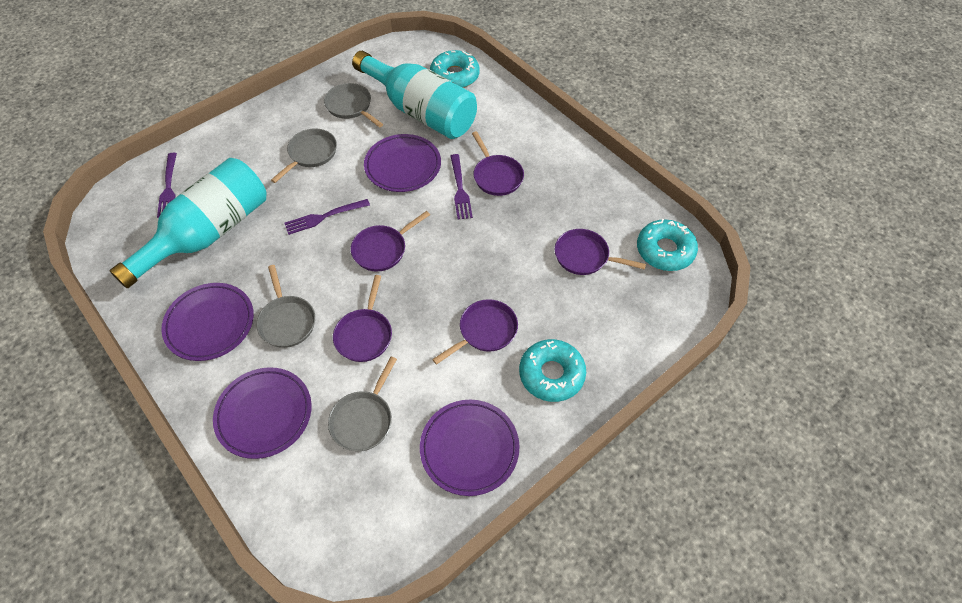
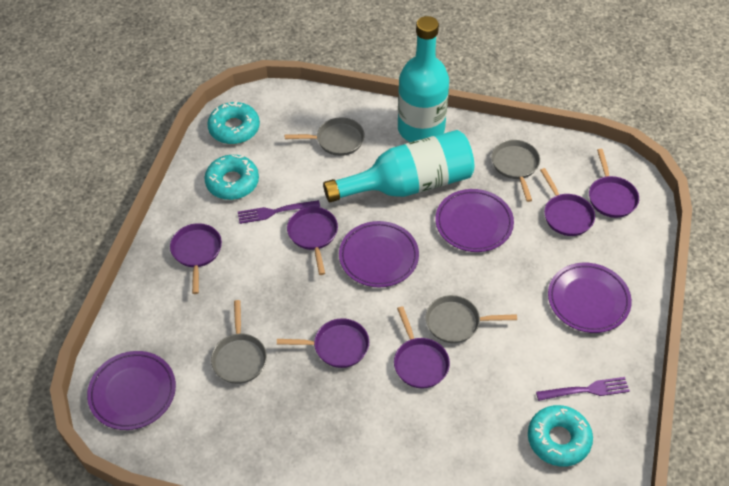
purple fork: 3 -> 2
purple pan: 5 -> 6

